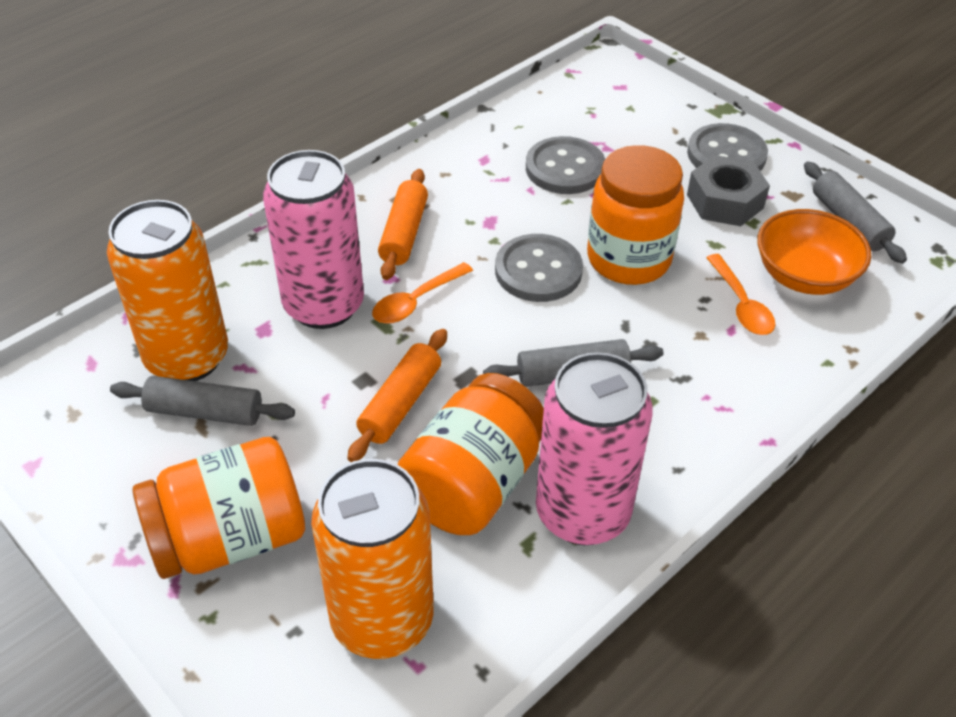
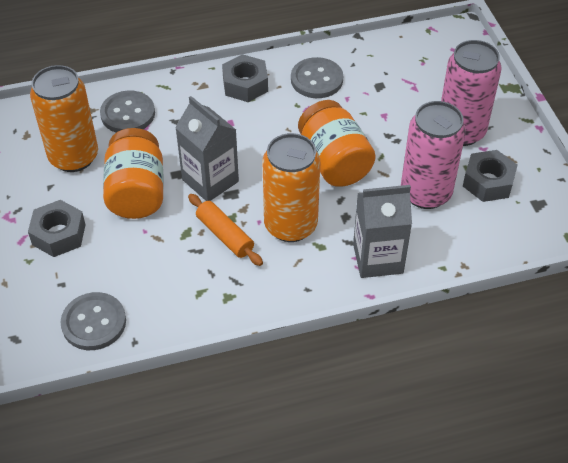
grey carton: 0 -> 2
grey nut: 1 -> 3
grey rolling pin: 3 -> 0
orange bowl: 1 -> 0
orange jar: 3 -> 2
orange rolling pin: 2 -> 1
orange spoon: 2 -> 0

